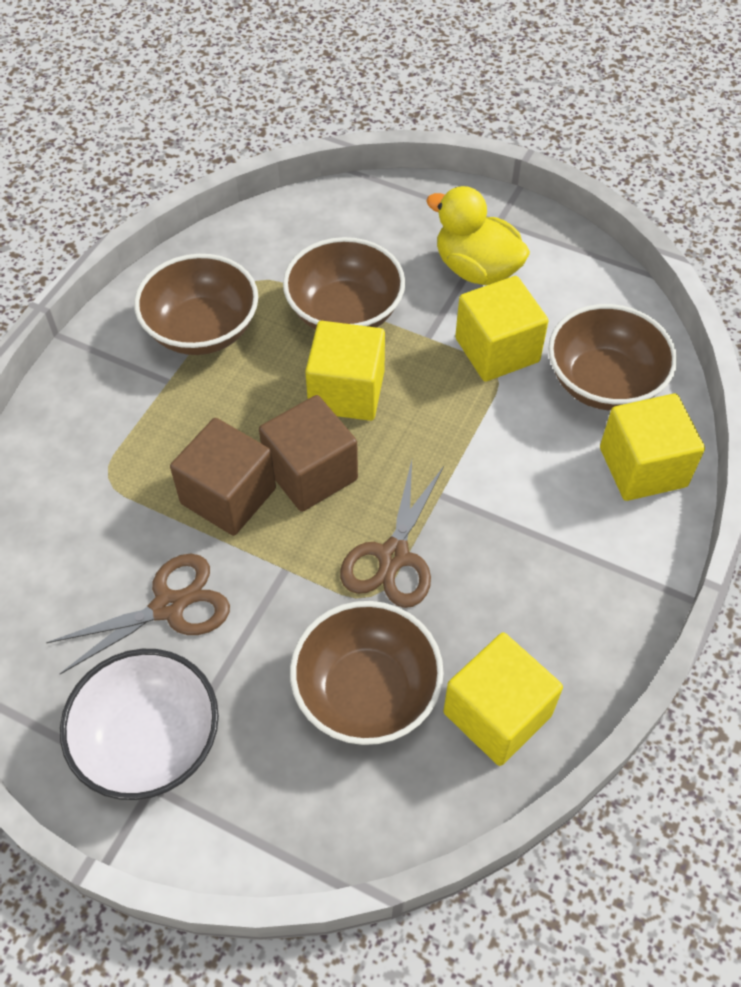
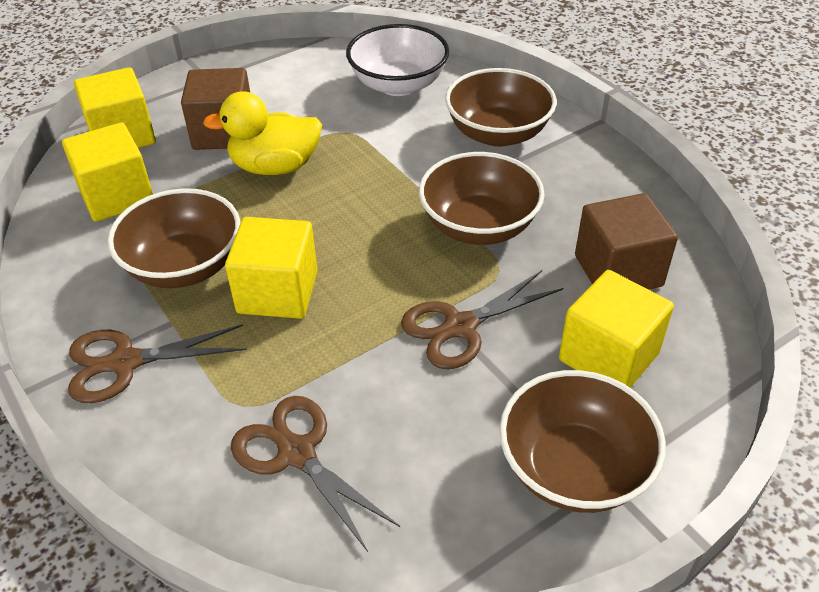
brown scissors: 2 -> 3

